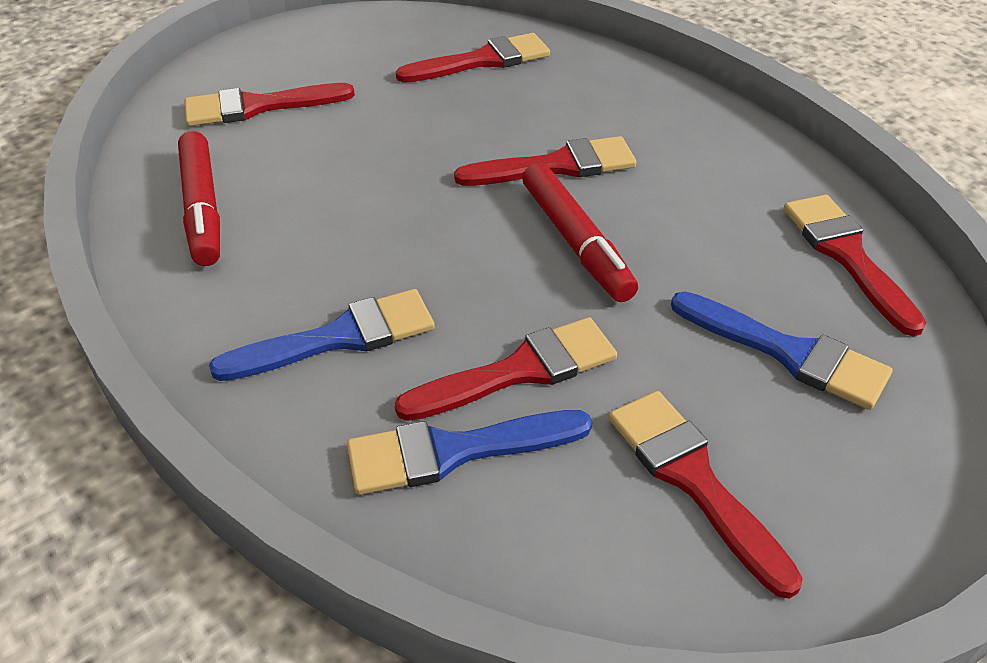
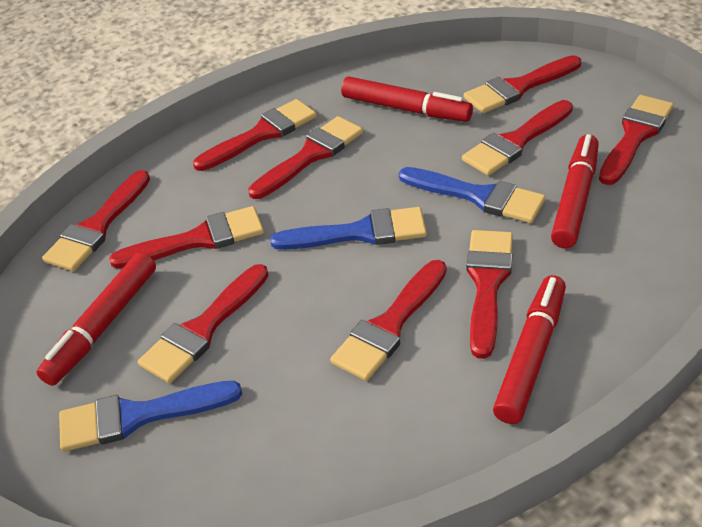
red brush: 6 -> 10
red marker: 2 -> 4

